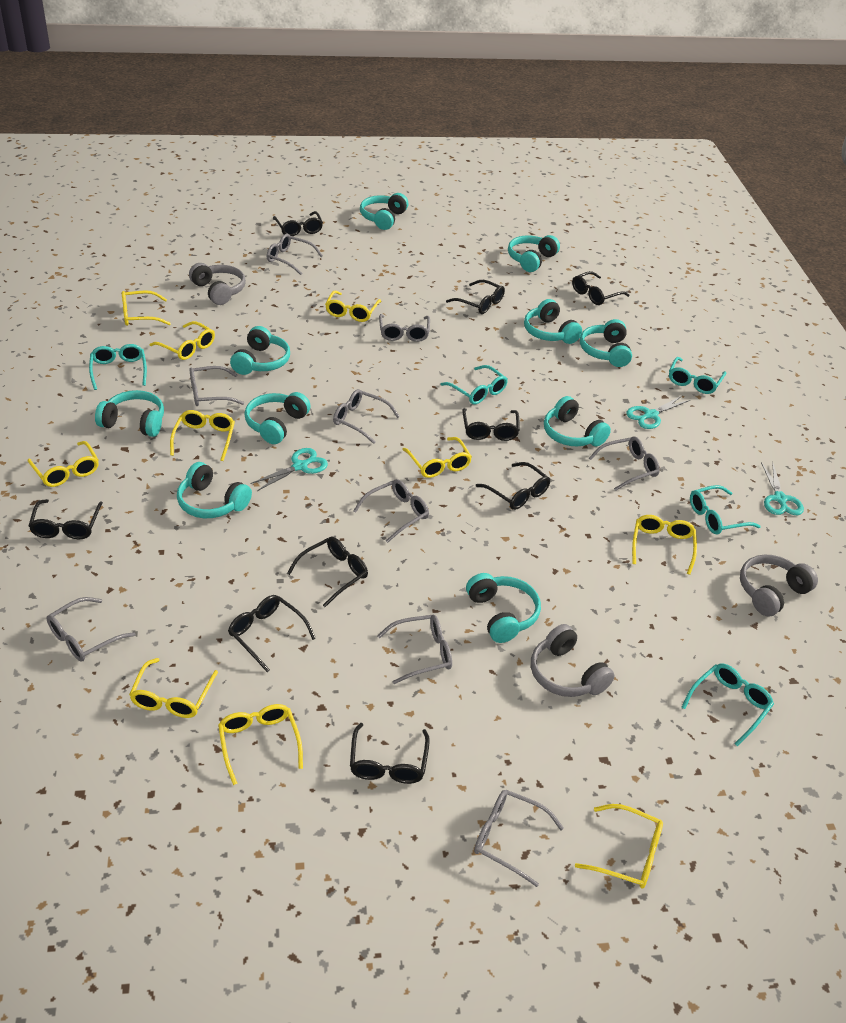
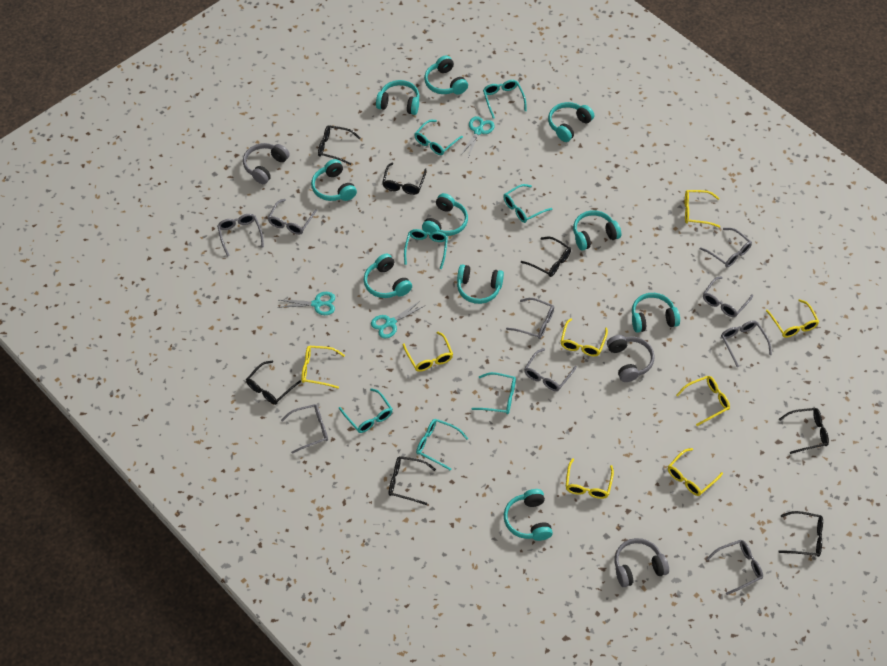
black glasses: 9 -> 7
turquoise glasses: 5 -> 7
yellow glasses: 10 -> 8

